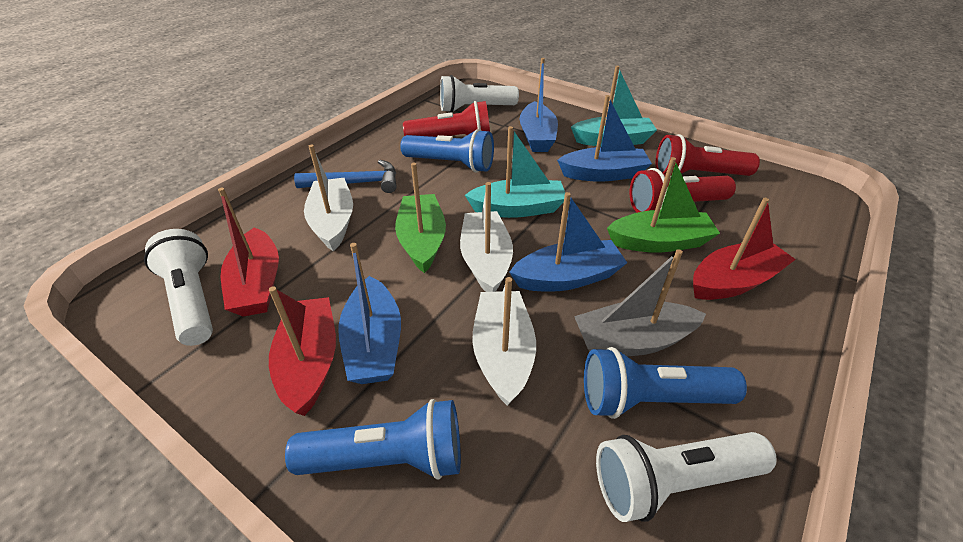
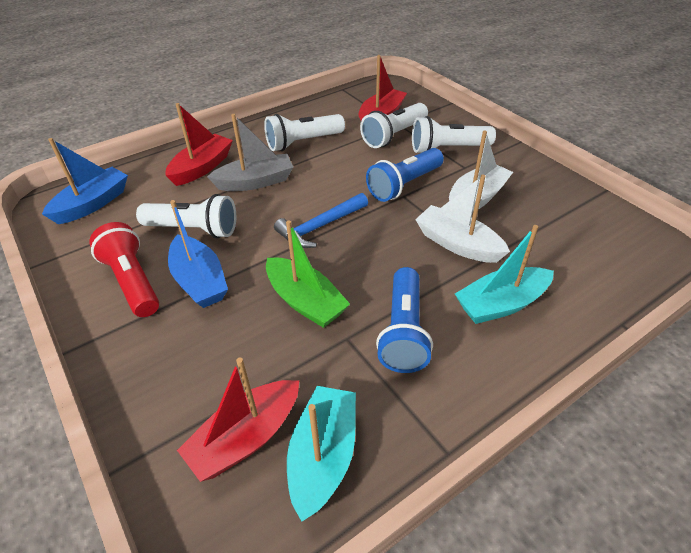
blue boat: 4 -> 2
blue flashlight: 3 -> 2
green boat: 2 -> 1
red flashlight: 3 -> 1
white boat: 3 -> 2
white flashlight: 3 -> 4

